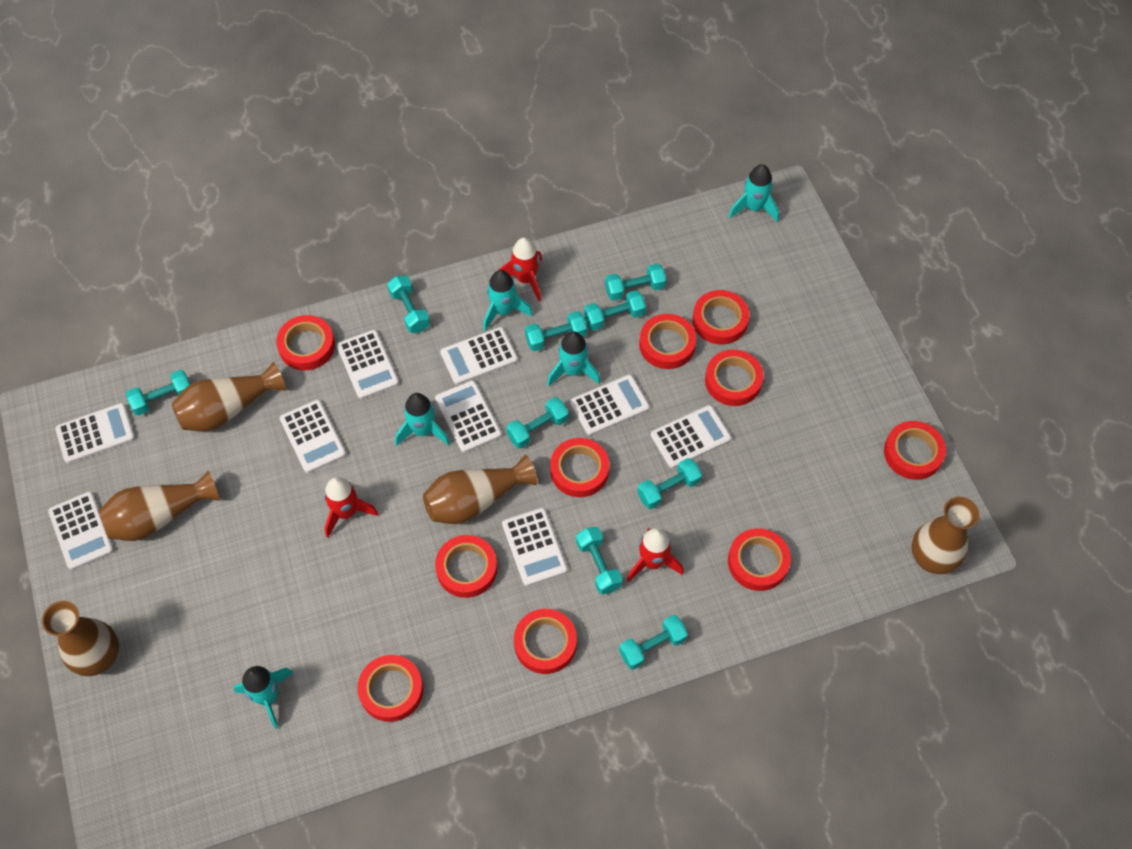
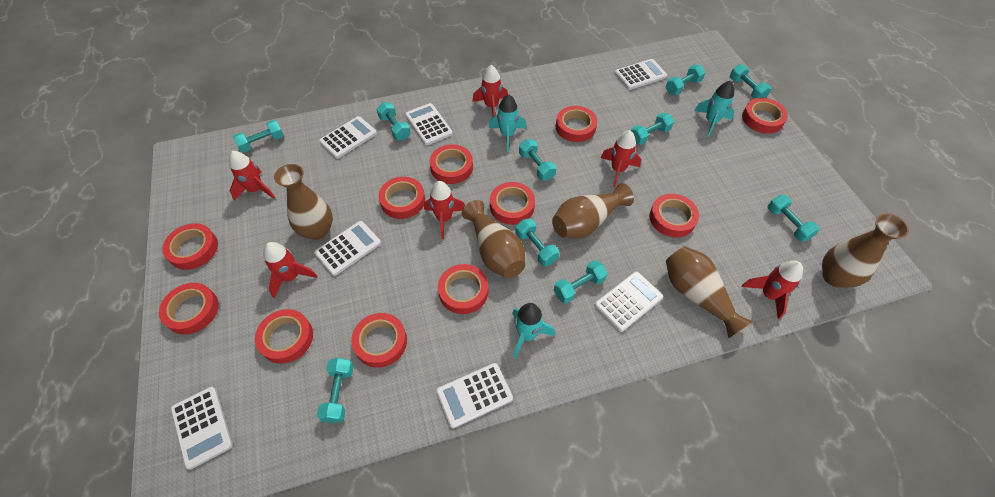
red rocket: 3 -> 6
red tape: 10 -> 11
turquoise dumbbell: 9 -> 10
turquoise rocket: 5 -> 3
white calculator: 9 -> 7

